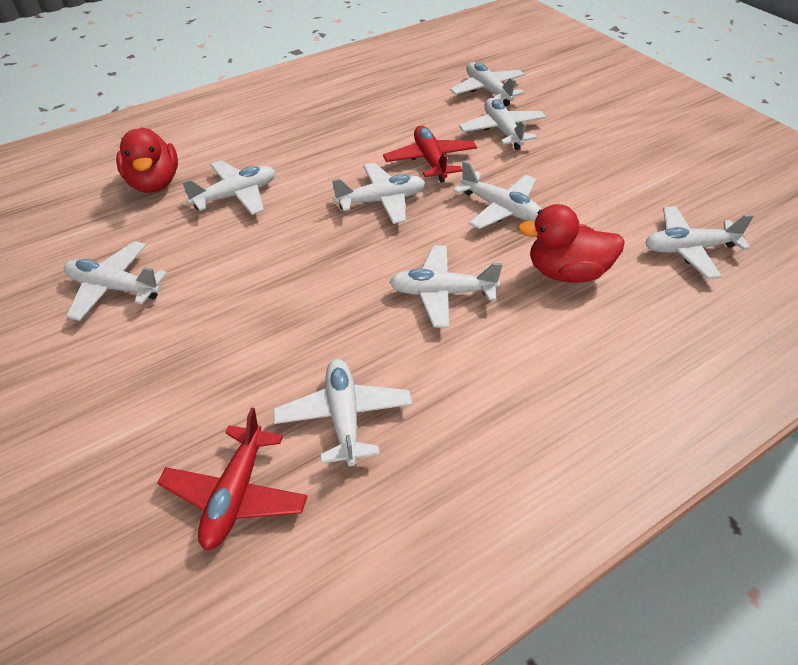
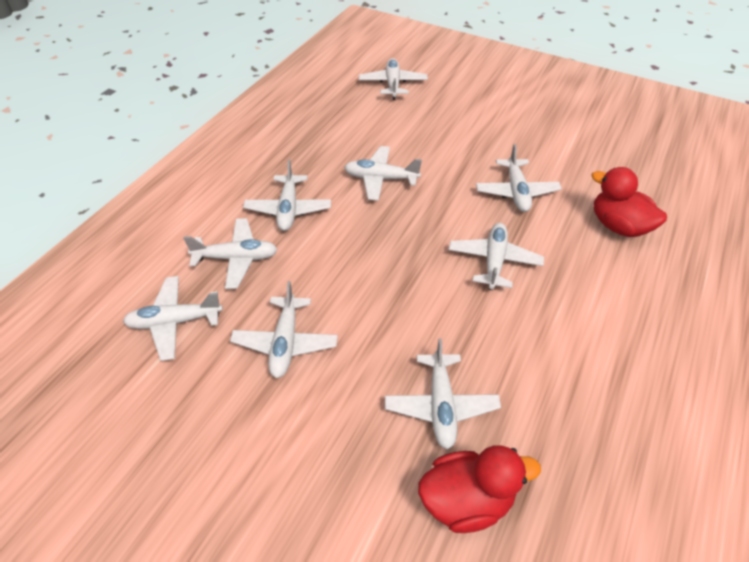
red plane: 2 -> 0

